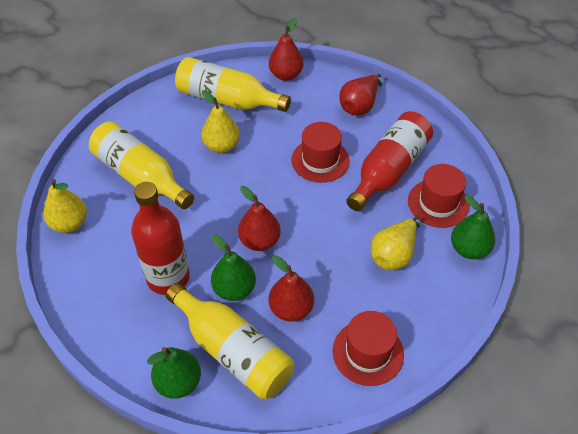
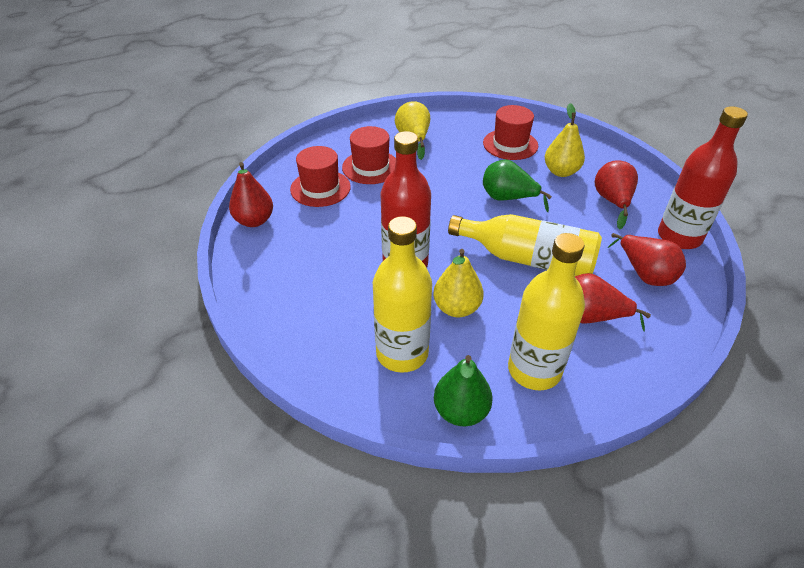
green pear: 3 -> 2

